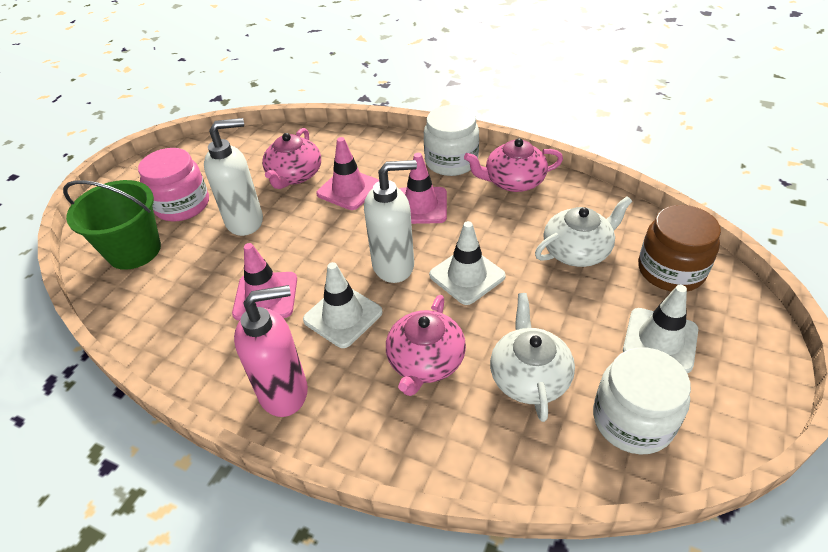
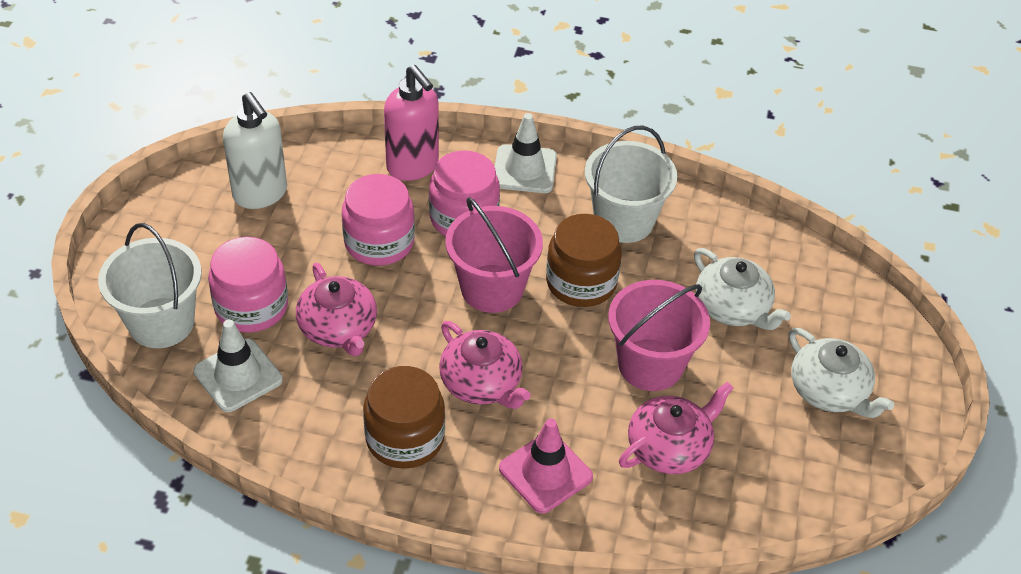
brown jar: 1 -> 2
green bucket: 1 -> 0
pink bucket: 0 -> 2
pink jar: 1 -> 3
pink traffic cone: 3 -> 1
white bucket: 0 -> 2
white jar: 2 -> 0
white soap dispenser: 2 -> 1
white traffic cone: 3 -> 2

